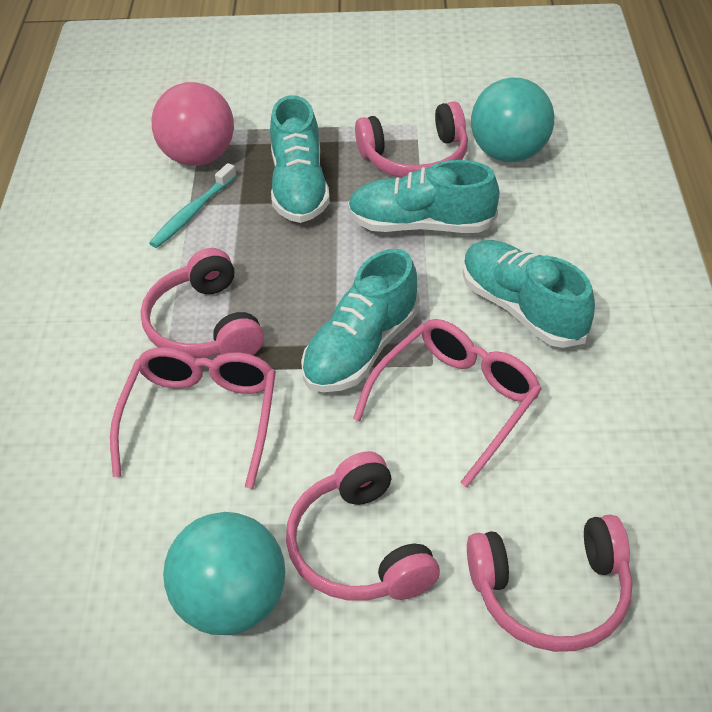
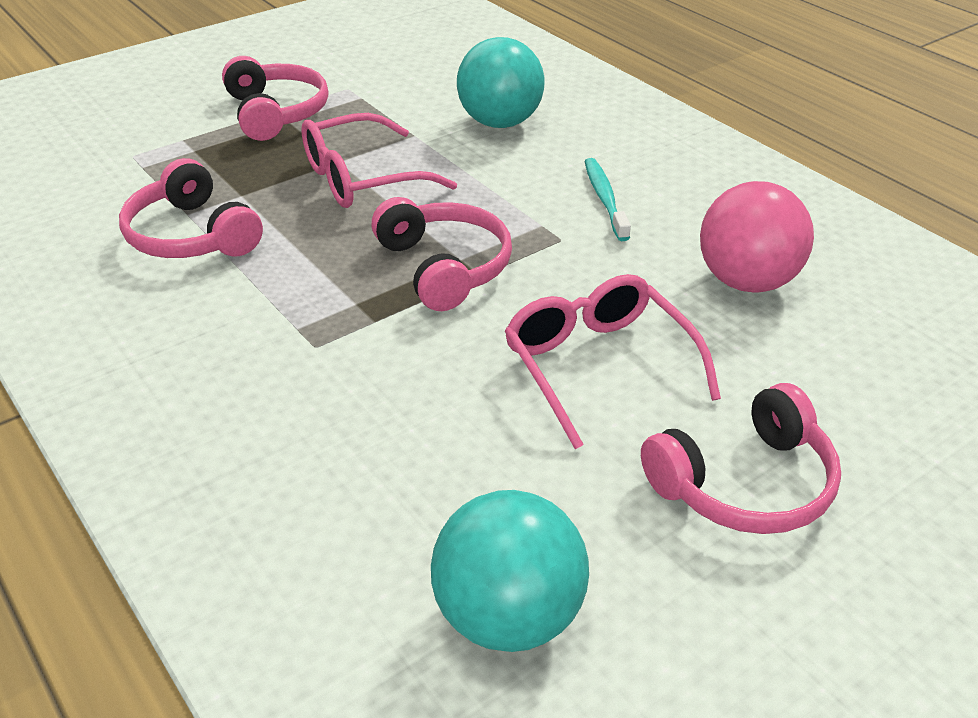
turquoise shoe: 4 -> 0

